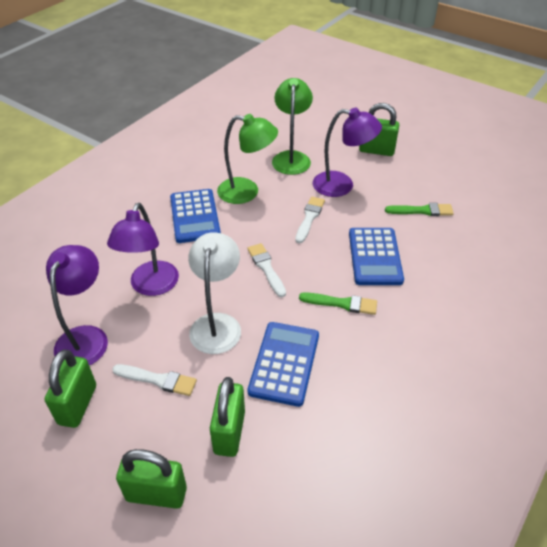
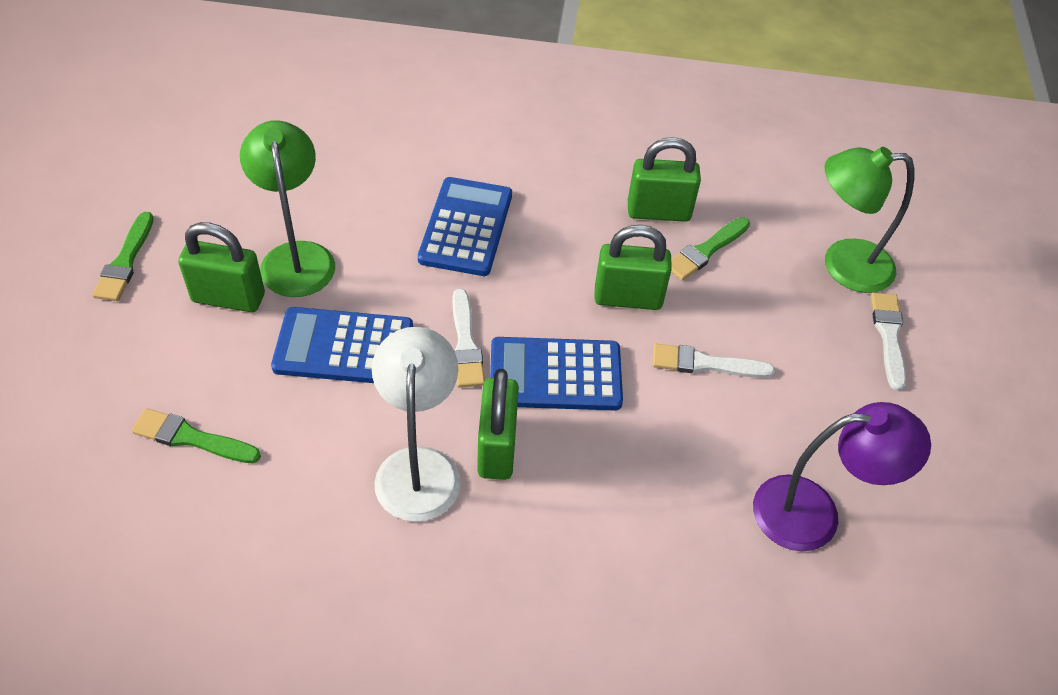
green brush: 2 -> 3
purple lamp: 3 -> 1

